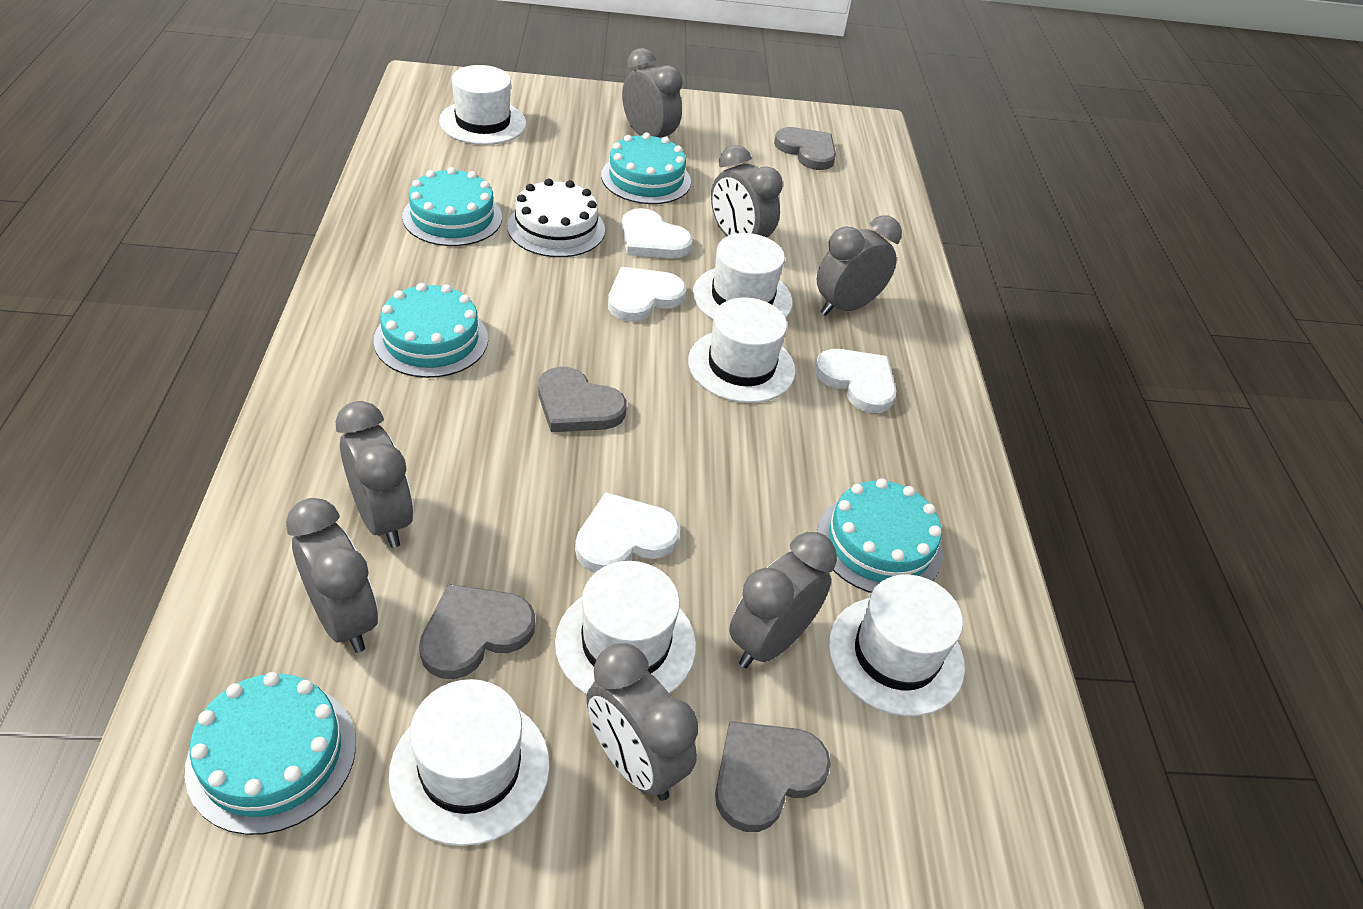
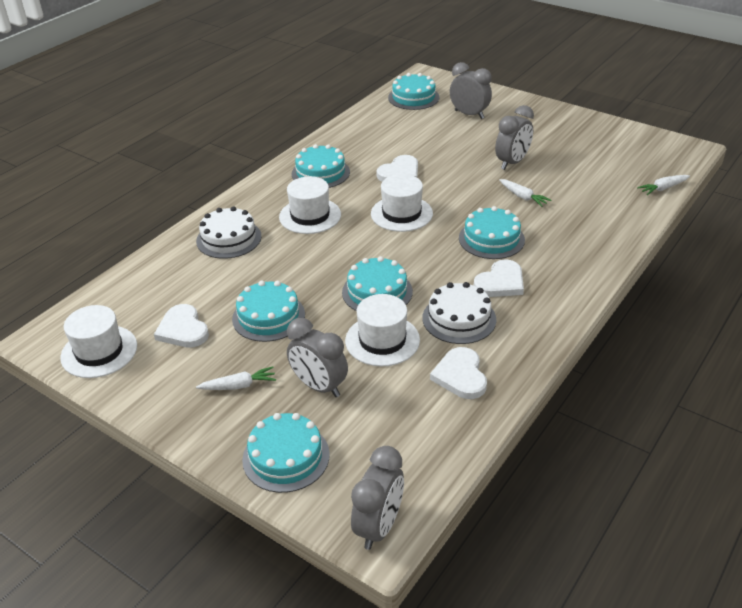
grey clock: 7 -> 4
grey heart: 4 -> 0
turquoise cake: 5 -> 6
white cake: 1 -> 2
white carrot: 0 -> 3
white hat: 6 -> 4

